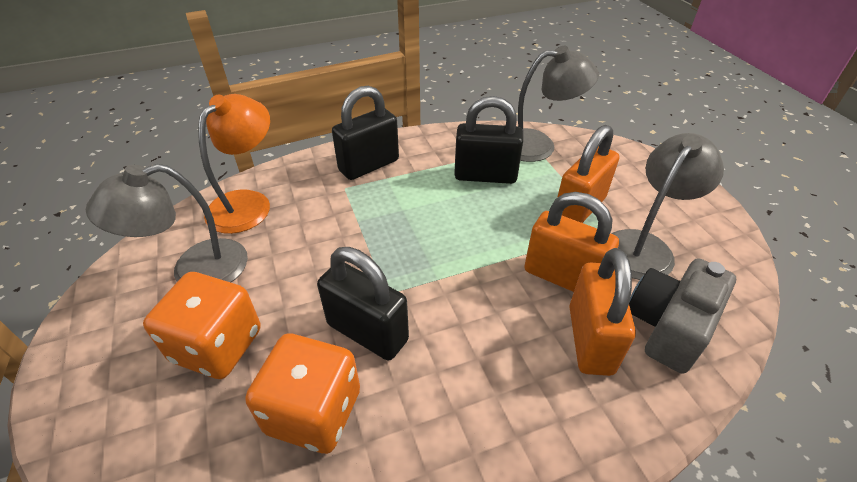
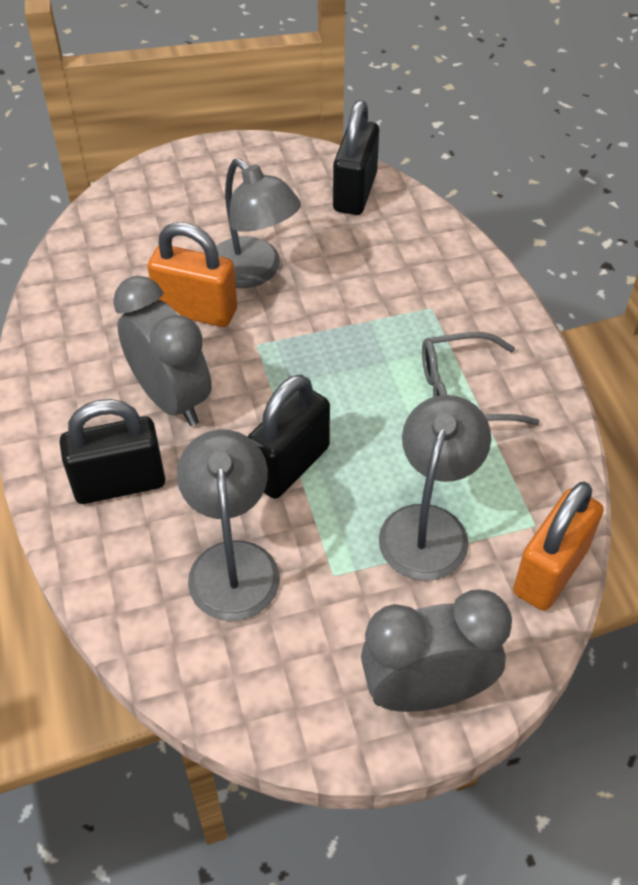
grey camera: 1 -> 0
grey clock: 0 -> 2
grey glasses: 0 -> 1
orange dice: 2 -> 0
orange lamp: 1 -> 0
orange padlock: 3 -> 2

